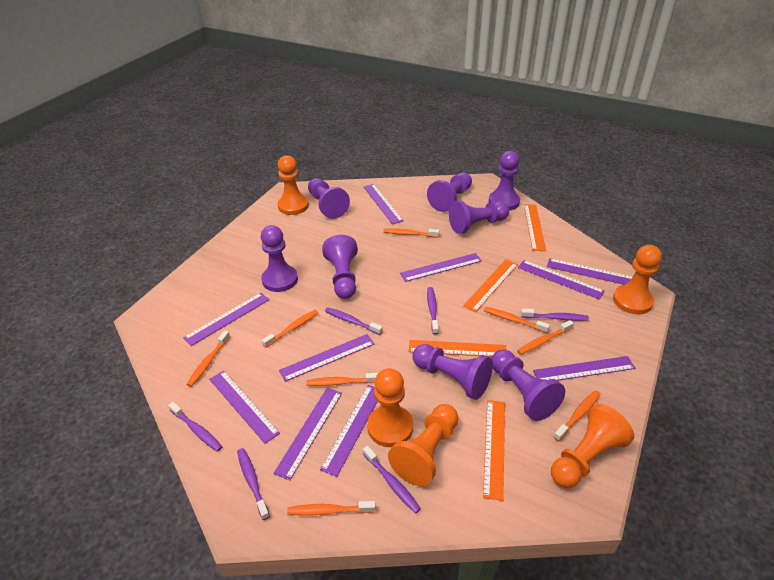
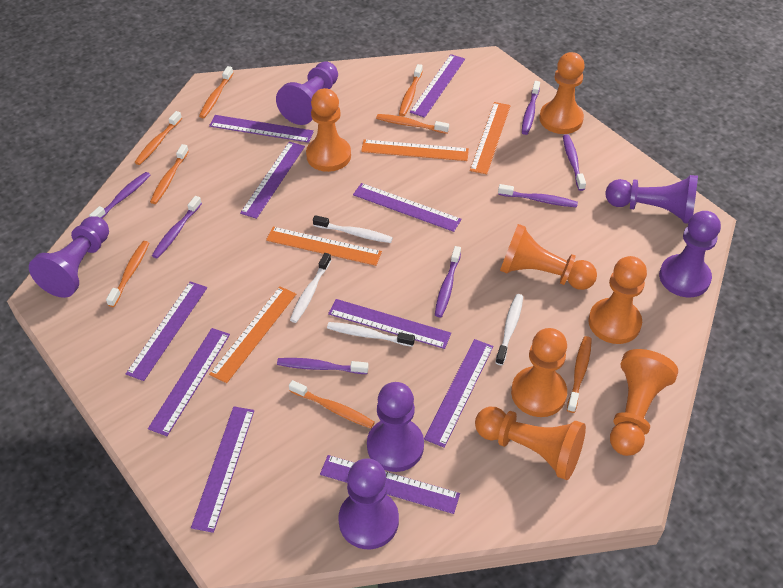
orange pawn: 5 -> 7
purple pawn: 8 -> 6
purple toothbrush: 6 -> 7
white toothbrush: 0 -> 4

